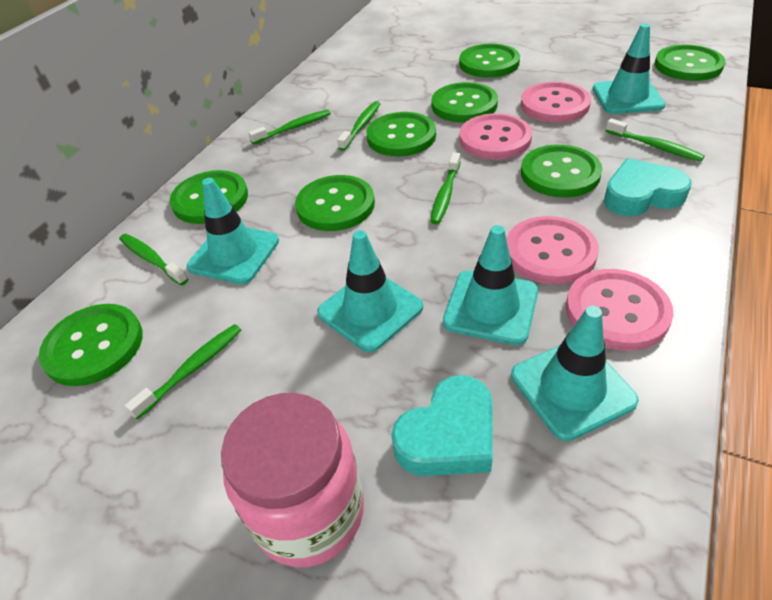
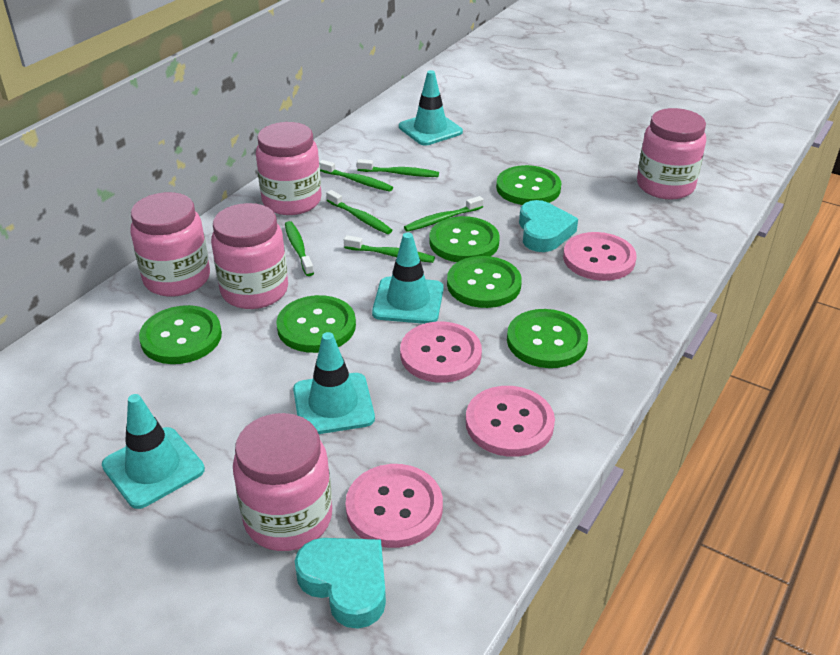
green button: 8 -> 6
pink jar: 1 -> 5
turquoise traffic cone: 5 -> 4

